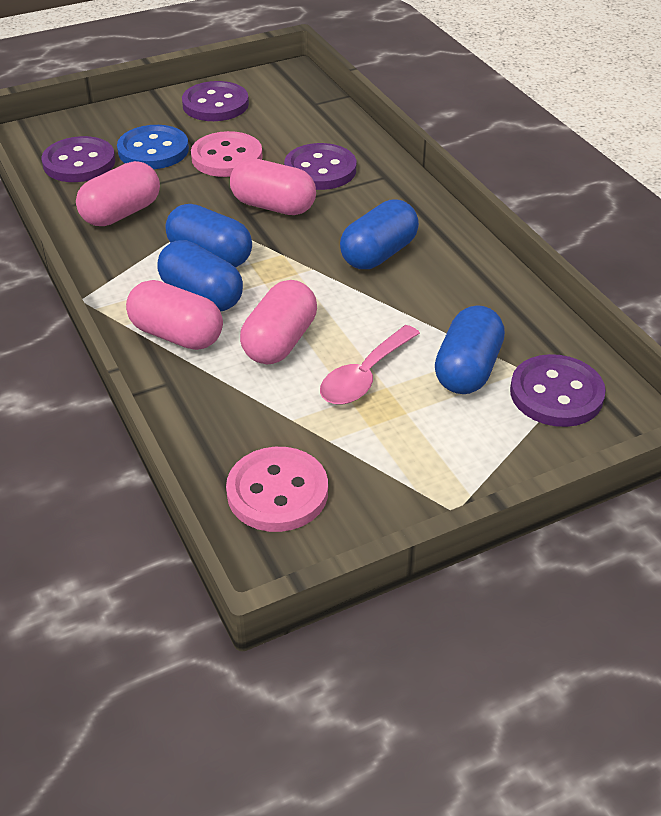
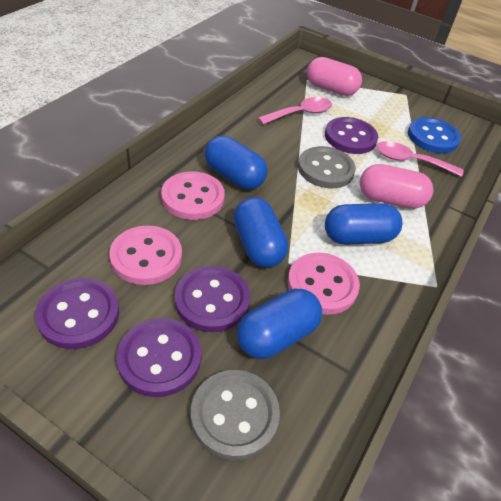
grey button: 0 -> 2
pink button: 2 -> 3
pink capsule: 4 -> 2
pink spoon: 1 -> 2

